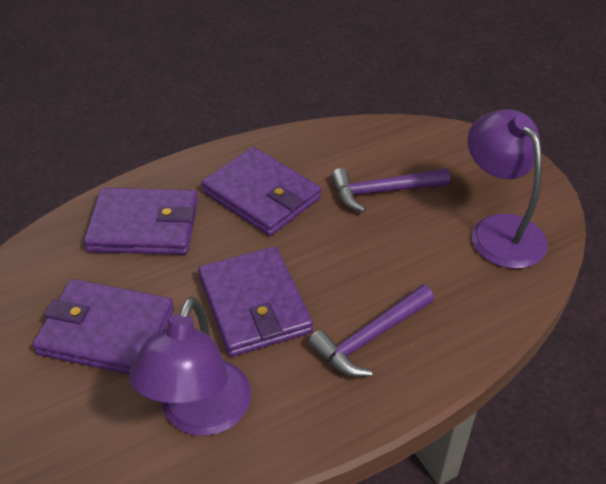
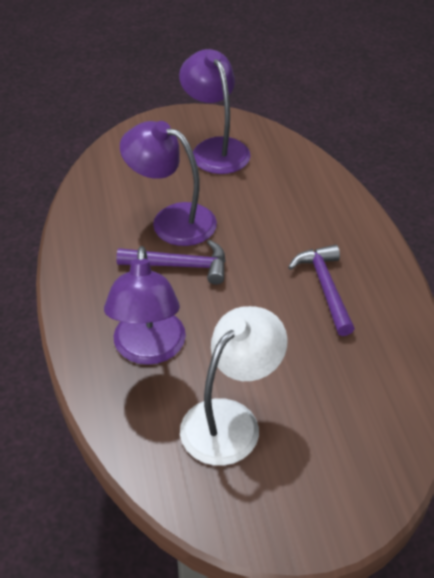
purple lamp: 2 -> 3
purple wallet: 4 -> 0
white lamp: 0 -> 1

